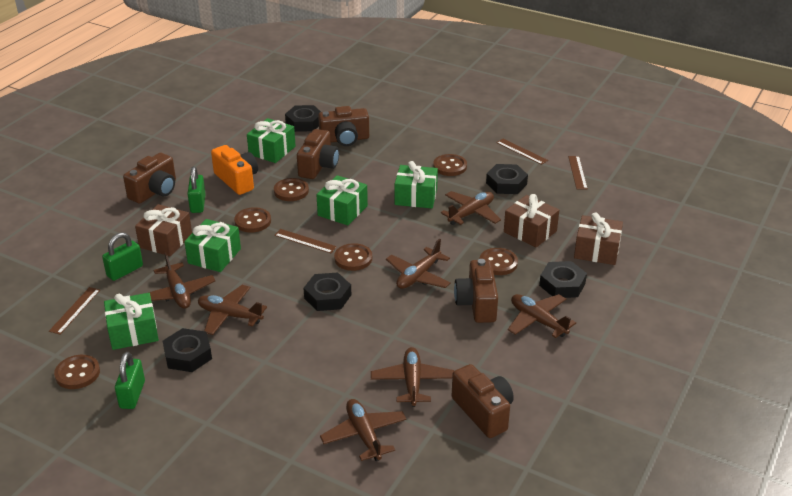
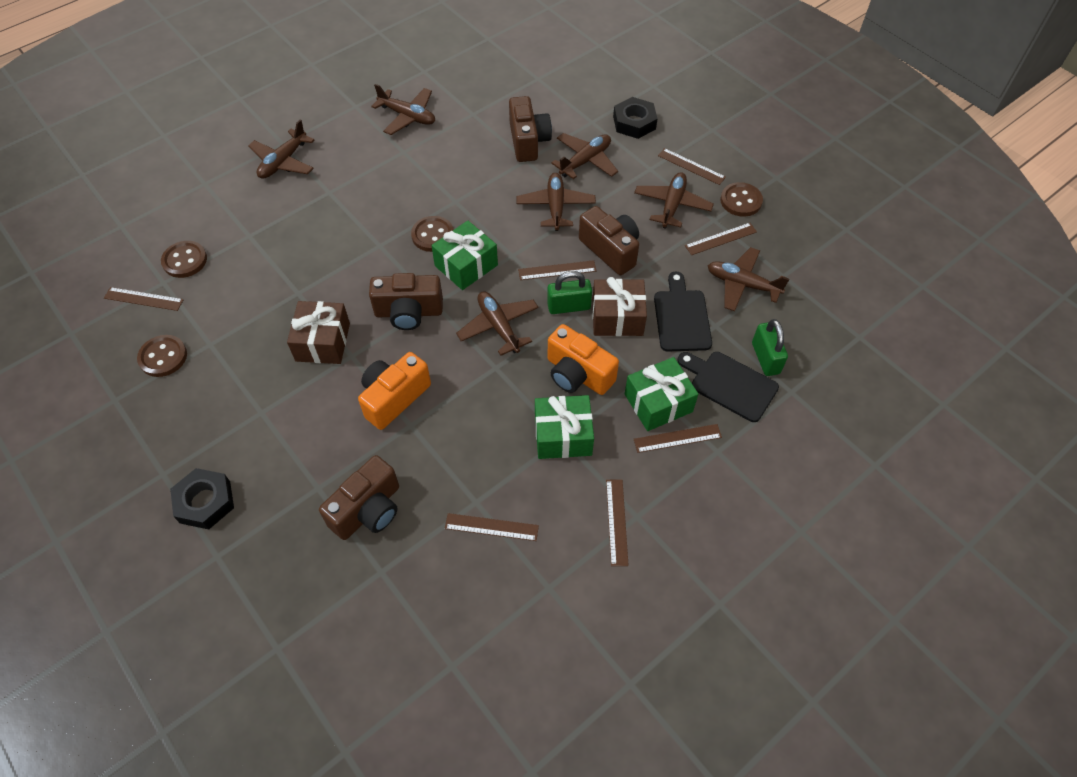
black cutting board: 0 -> 2
black nut: 5 -> 2
brown button: 6 -> 4
brown camera: 5 -> 4
brown gift: 3 -> 2
brown ruler: 4 -> 7
green gift: 5 -> 3
green padlock: 3 -> 2
orange camera: 1 -> 2

